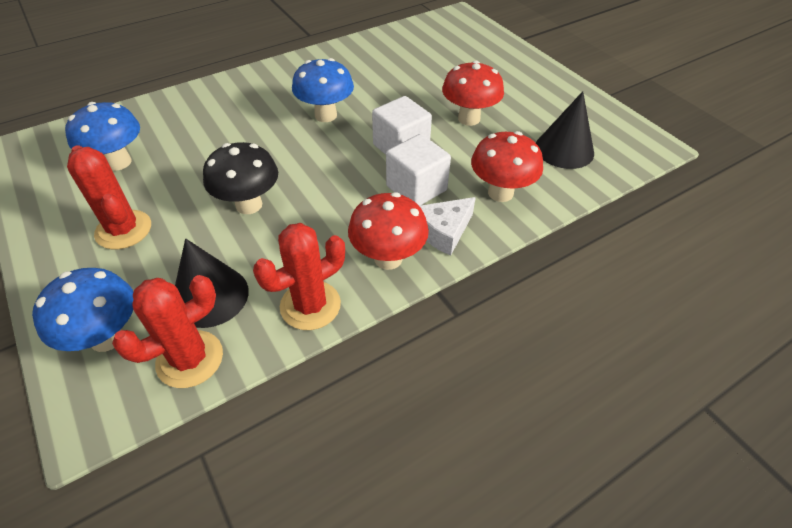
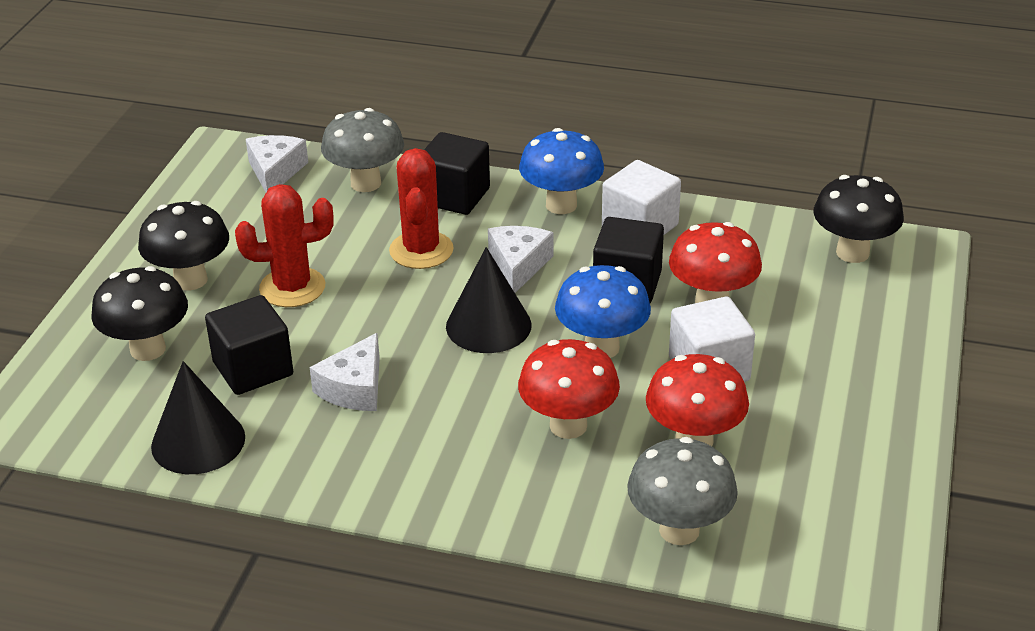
black cube: 0 -> 3
black mushroom: 1 -> 3
blue mushroom: 3 -> 2
grey mushroom: 0 -> 2
red cactus: 3 -> 2
white cheese: 1 -> 3

